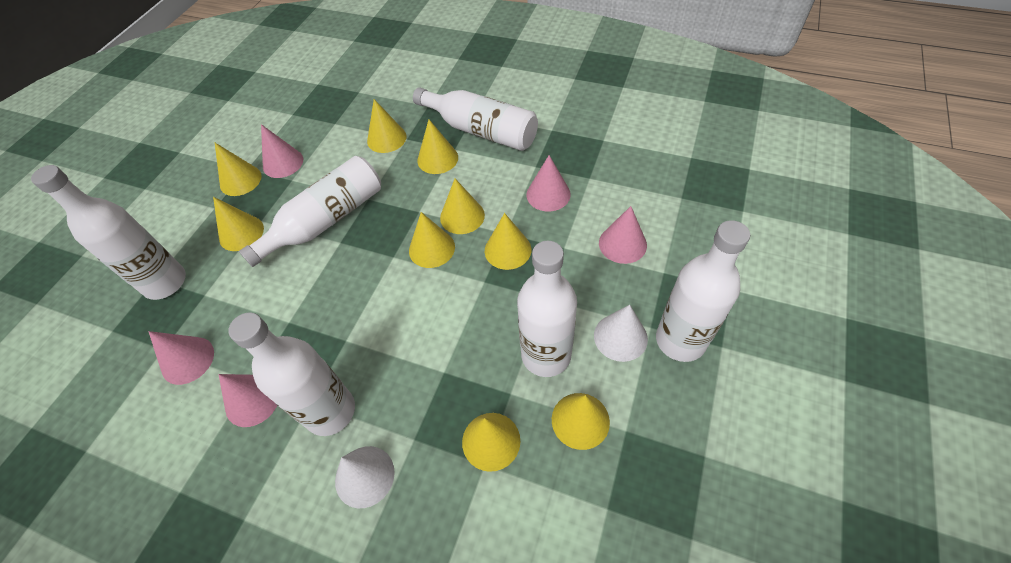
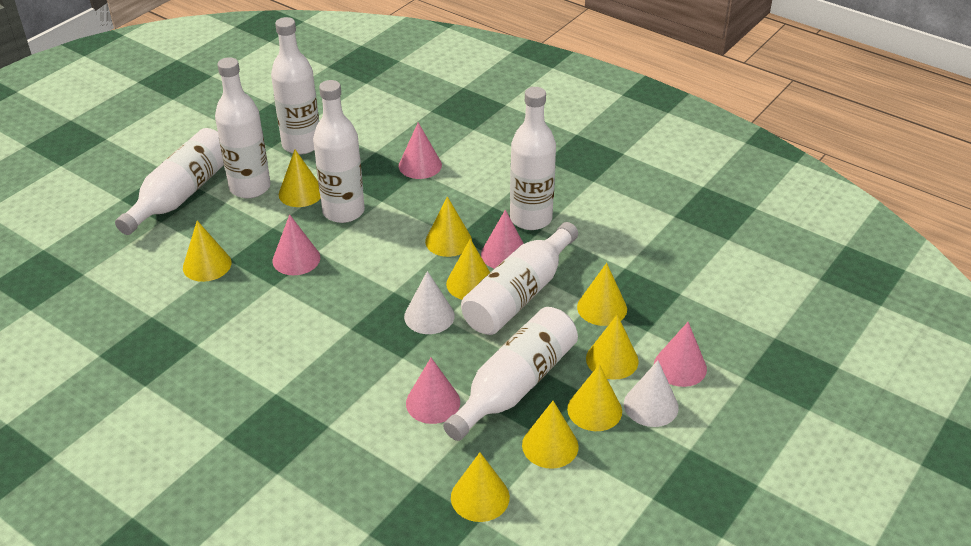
white bottle: 6 -> 7

